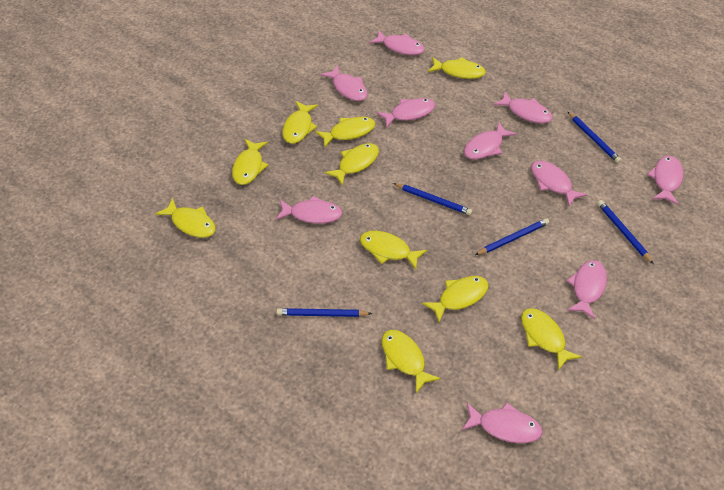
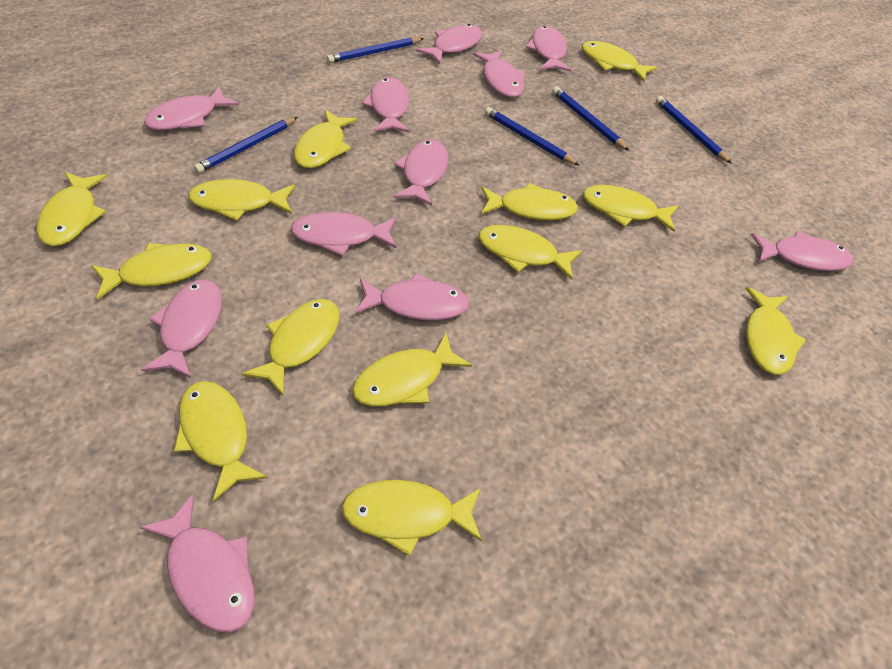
pink fish: 10 -> 11
yellow fish: 10 -> 13

